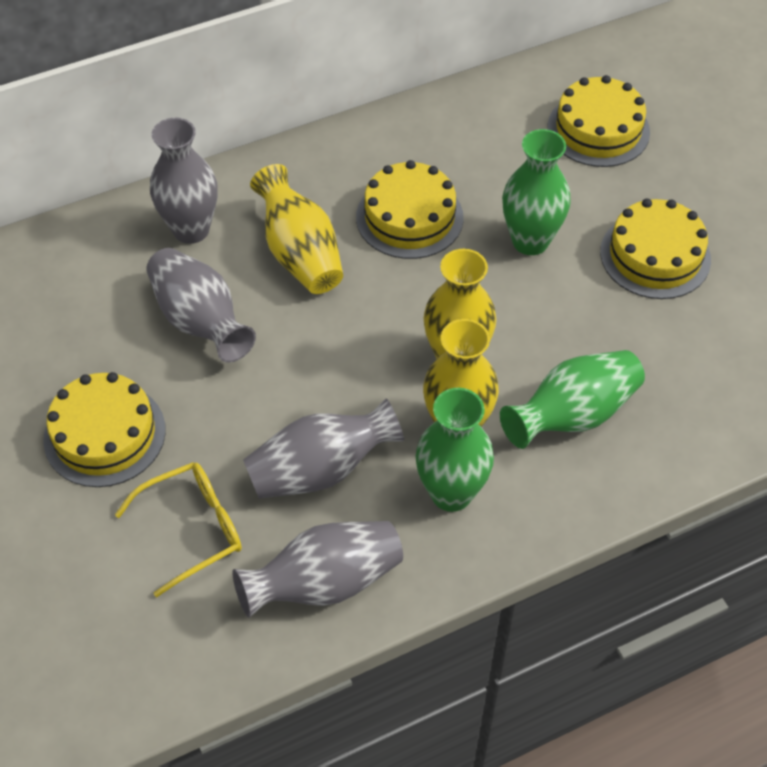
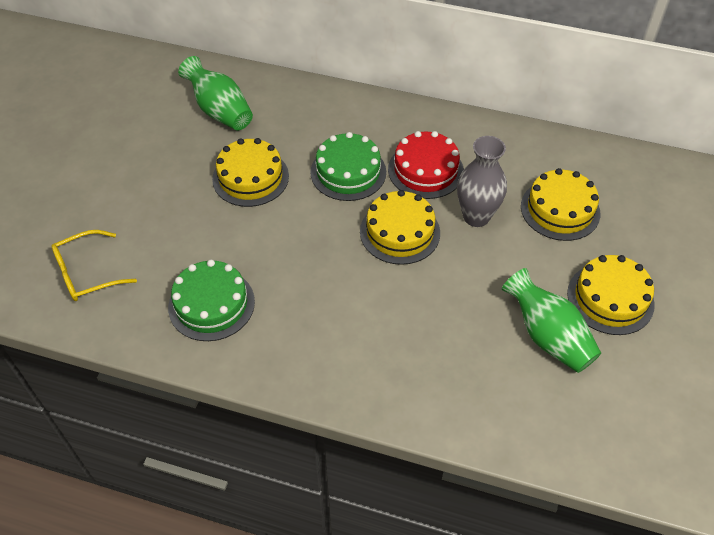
green cake: 0 -> 2
green vase: 3 -> 2
grey vase: 4 -> 1
red cake: 0 -> 1
yellow vase: 3 -> 0

